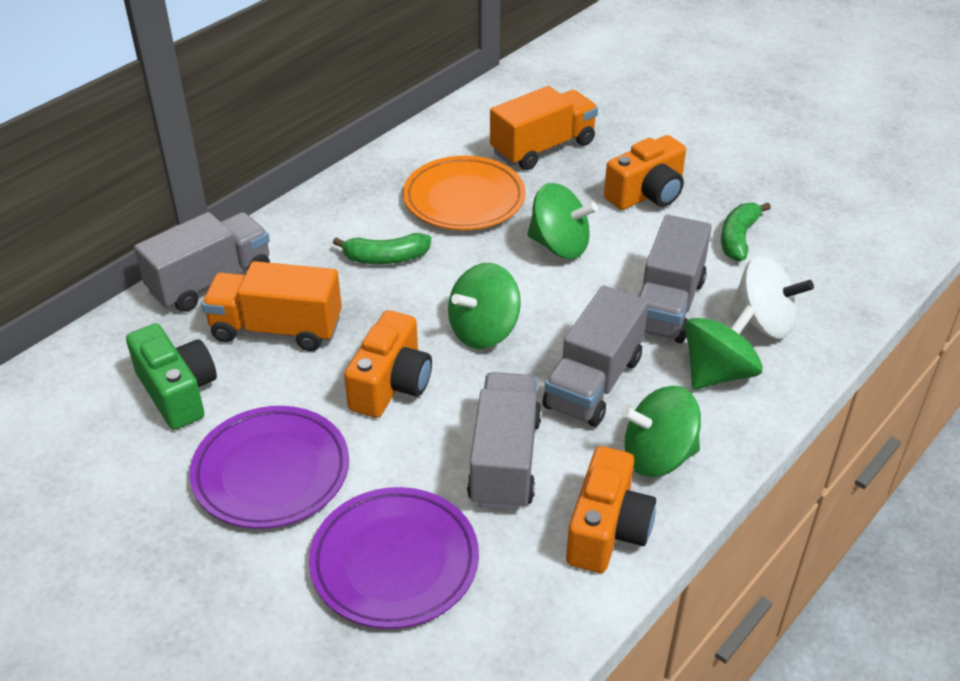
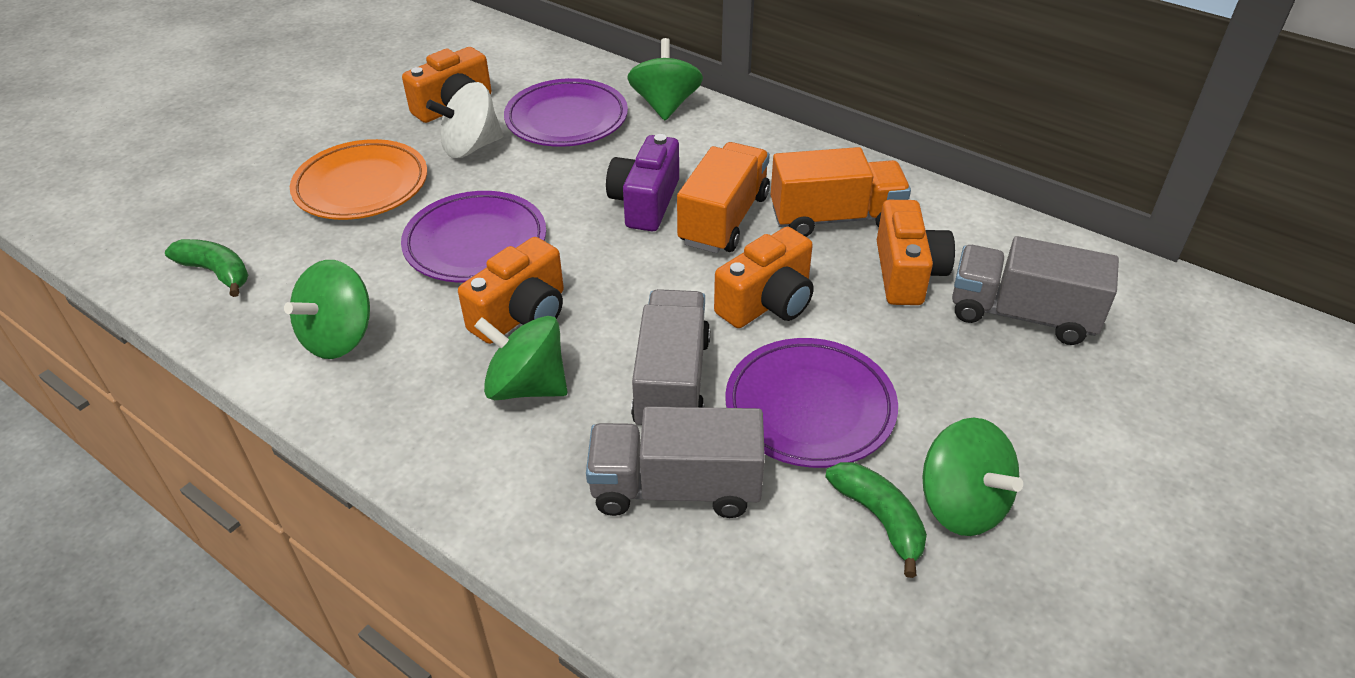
green camera: 1 -> 0
grey truck: 4 -> 3
orange camera: 3 -> 4
purple camera: 0 -> 1
purple plate: 2 -> 3

